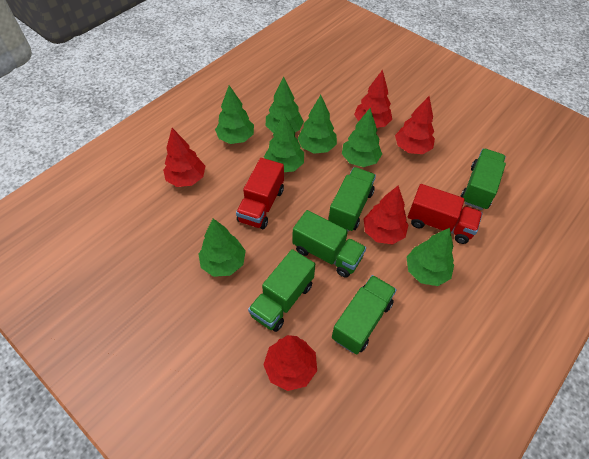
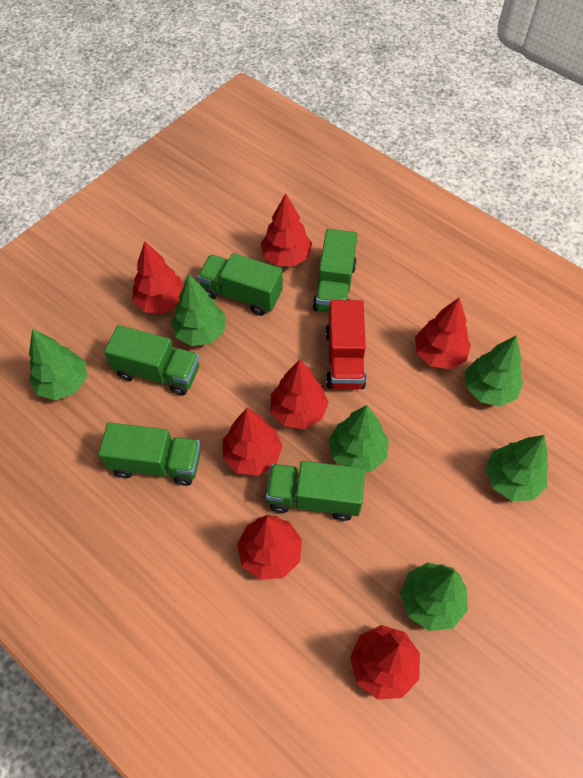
green tree: 7 -> 6
red tree: 5 -> 7
red truck: 2 -> 1

